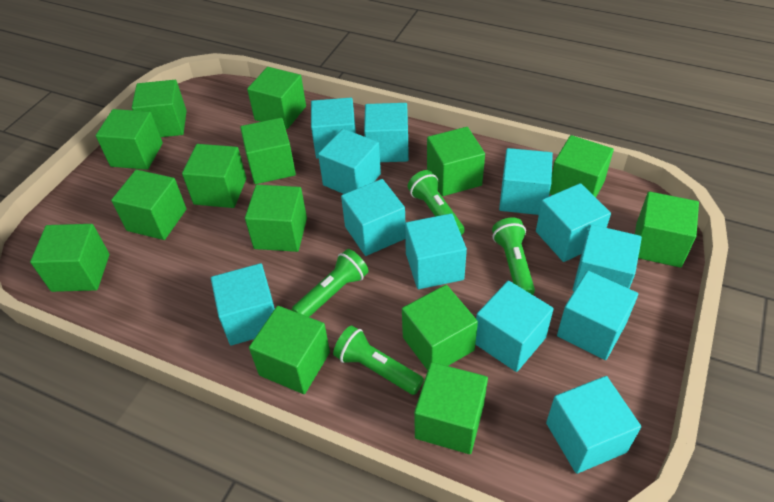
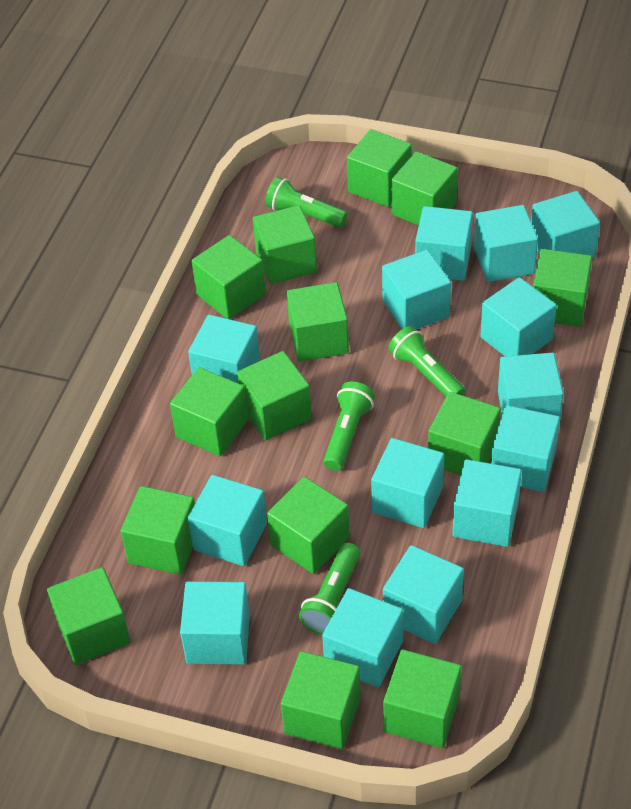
turquoise cube: 12 -> 14

